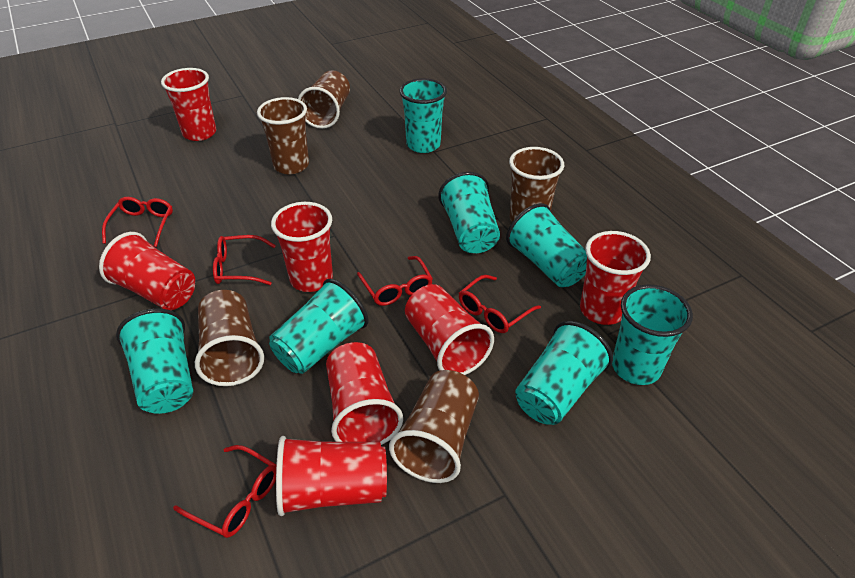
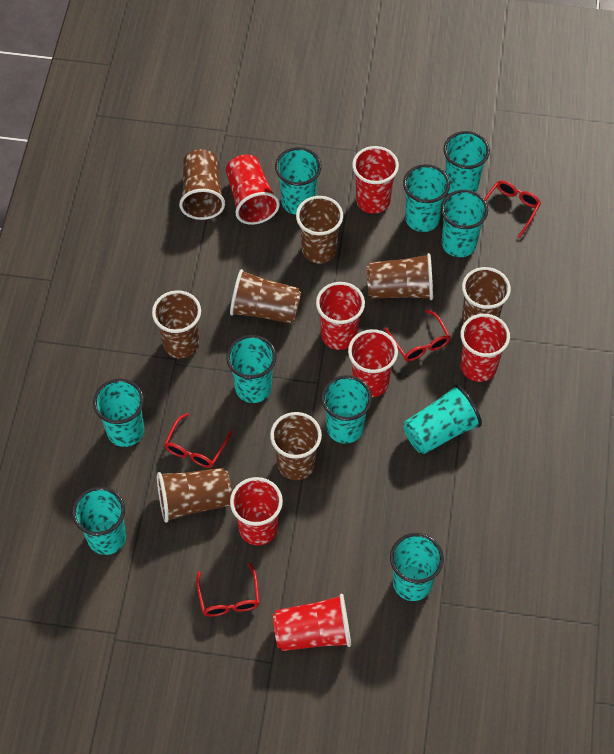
brown cup: 5 -> 8
red glasses: 5 -> 4
turquoise cup: 7 -> 10

